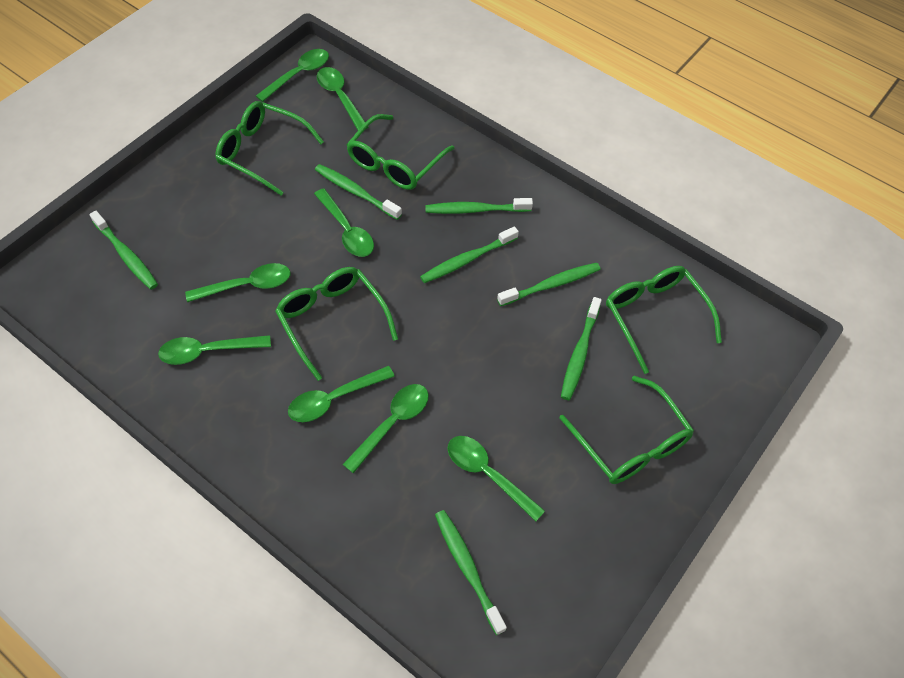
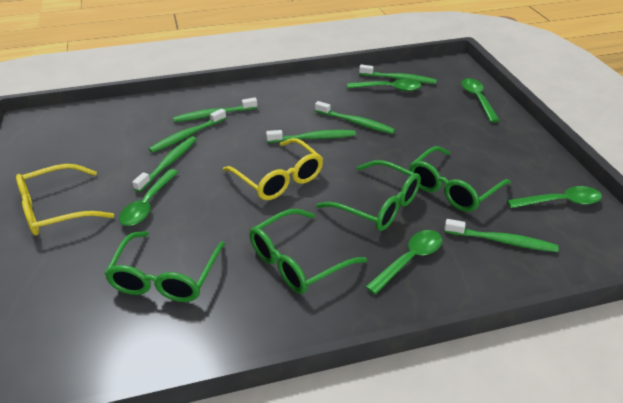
green glasses: 5 -> 4
green spoon: 8 -> 5
yellow glasses: 0 -> 2

